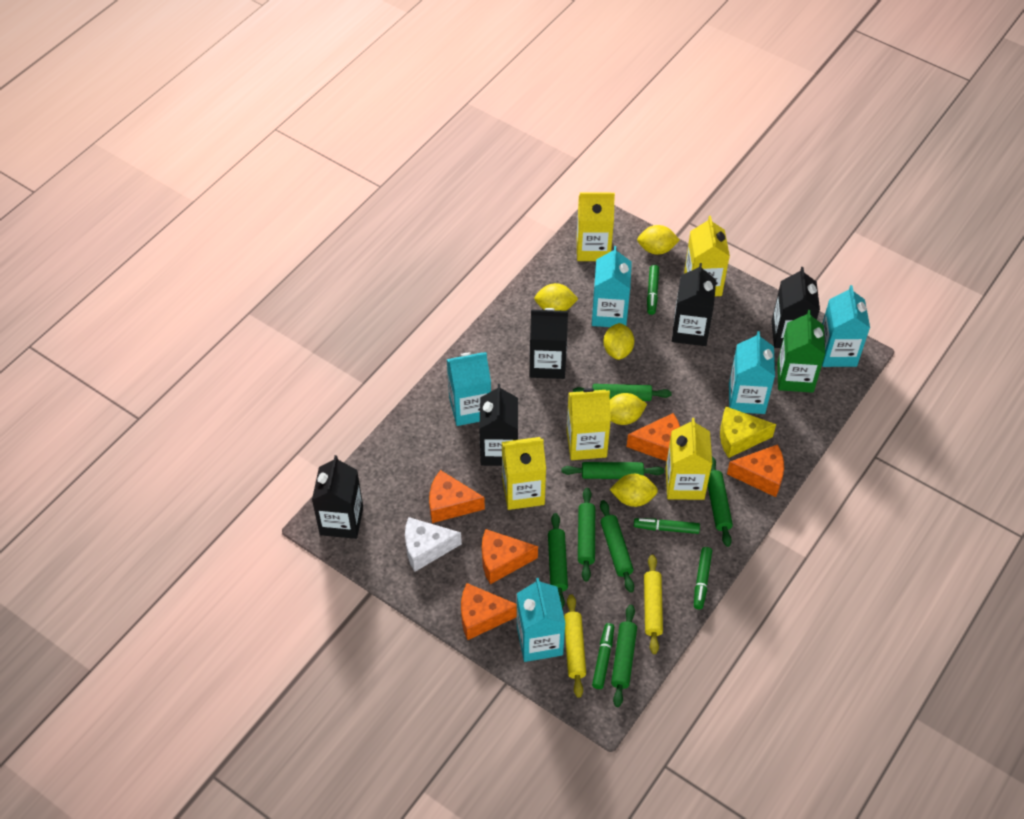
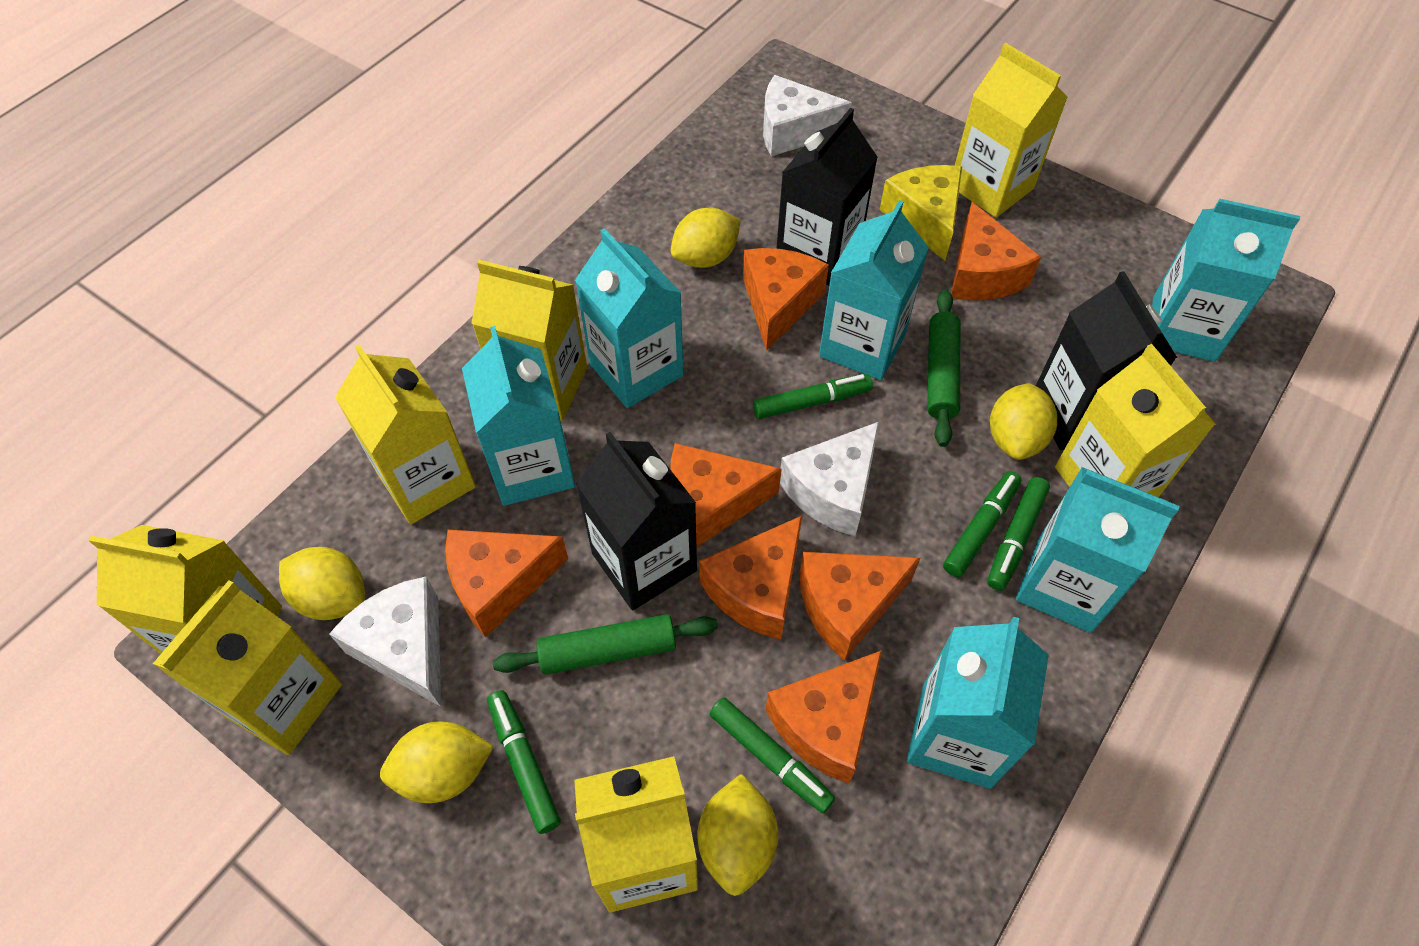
black carton: 5 -> 3
green carton: 1 -> 0
green marker: 4 -> 5
green rolling pin: 7 -> 2
orange cheese: 5 -> 7
turquoise carton: 5 -> 6
white cheese: 1 -> 3
yellow carton: 5 -> 7
yellow rolling pin: 2 -> 0

